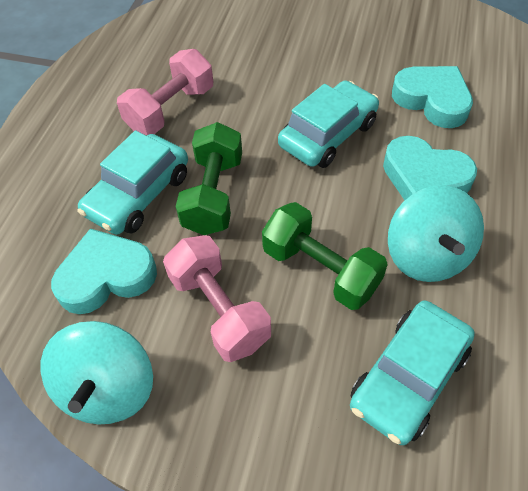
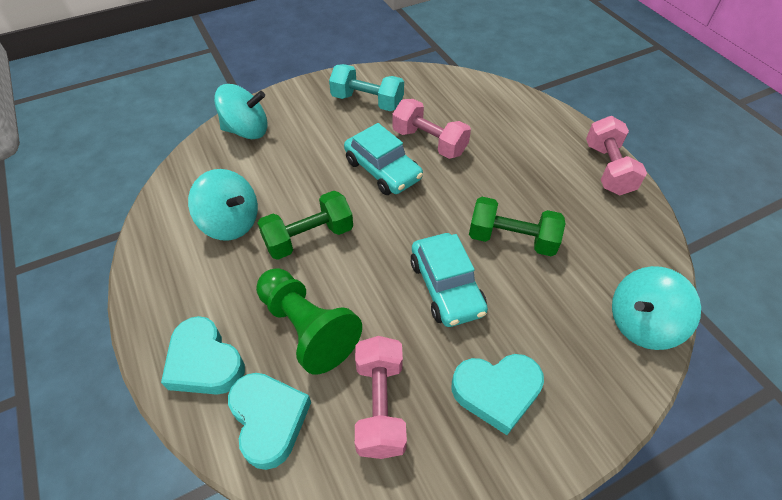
green pawn: 0 -> 1
pink dumbbell: 2 -> 3
turquoise car: 3 -> 2
turquoise dumbbell: 0 -> 1
turquoise spinning top: 2 -> 3

